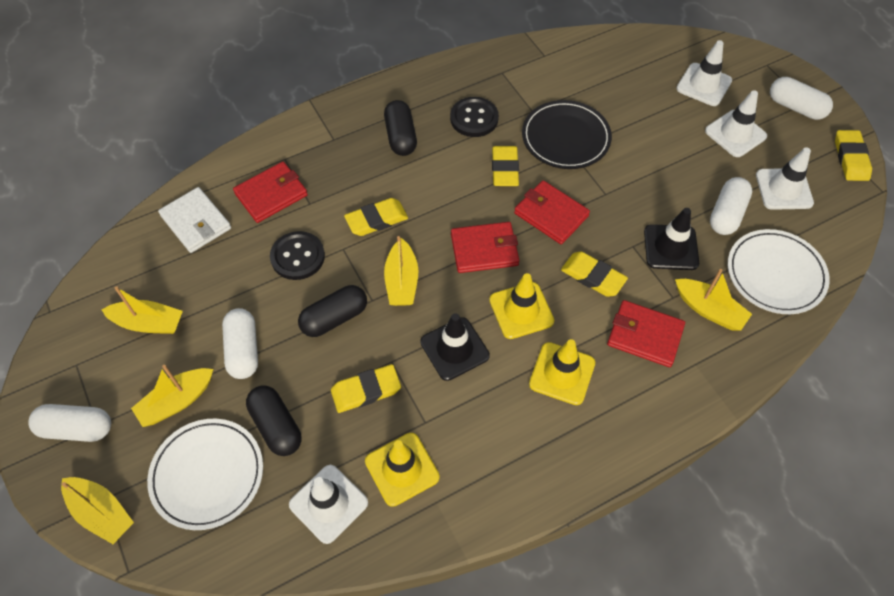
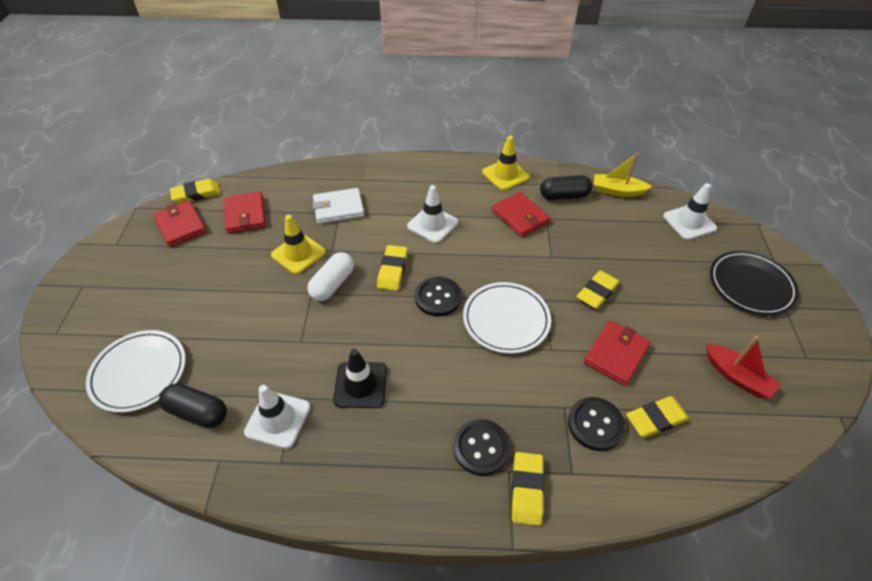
black button: 2 -> 3
black capsule: 3 -> 2
black traffic cone: 2 -> 1
red boat: 0 -> 1
white capsule: 4 -> 1
white traffic cone: 4 -> 3
yellow boat: 5 -> 1
yellow traffic cone: 3 -> 2

